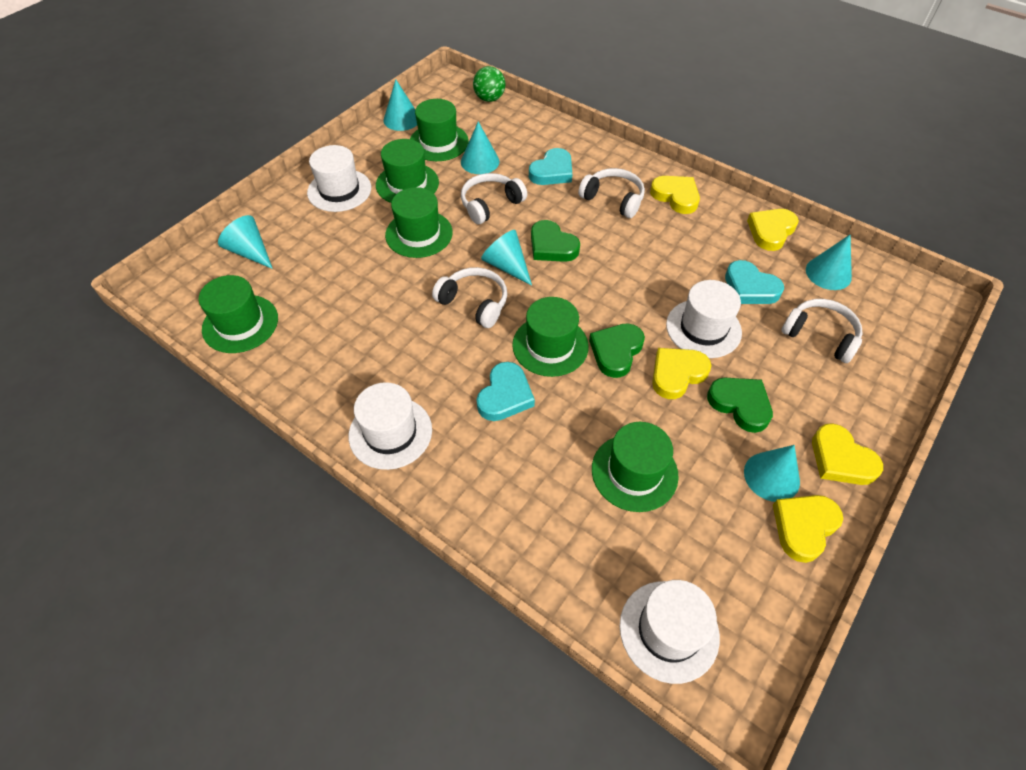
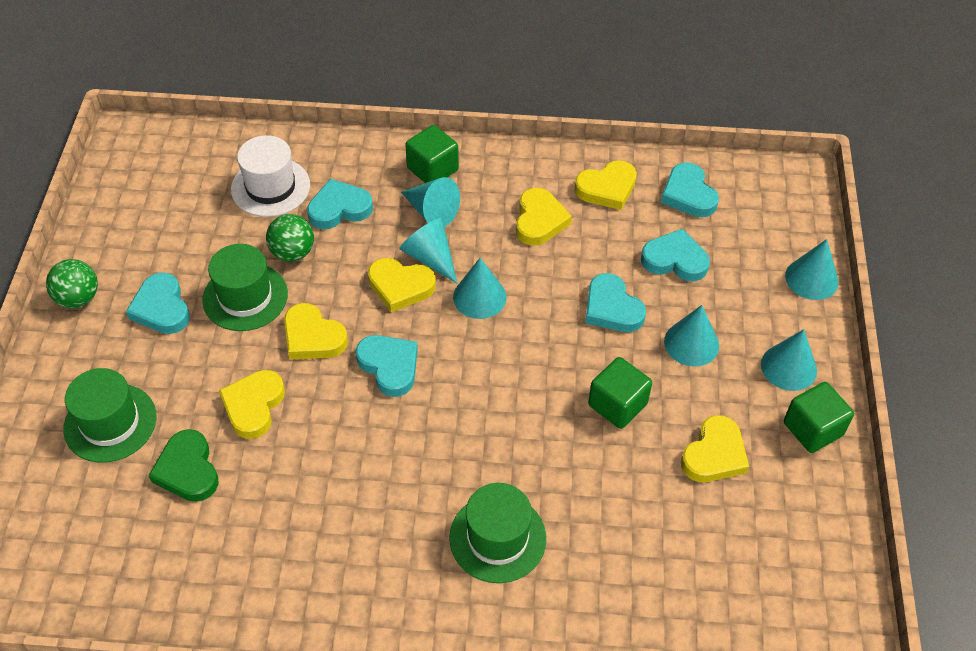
green ball: 1 -> 2
green cube: 0 -> 3
green hat: 6 -> 3
green heart: 3 -> 1
turquoise heart: 3 -> 6
white hat: 4 -> 1
white headphones: 4 -> 0
yellow heart: 5 -> 6

